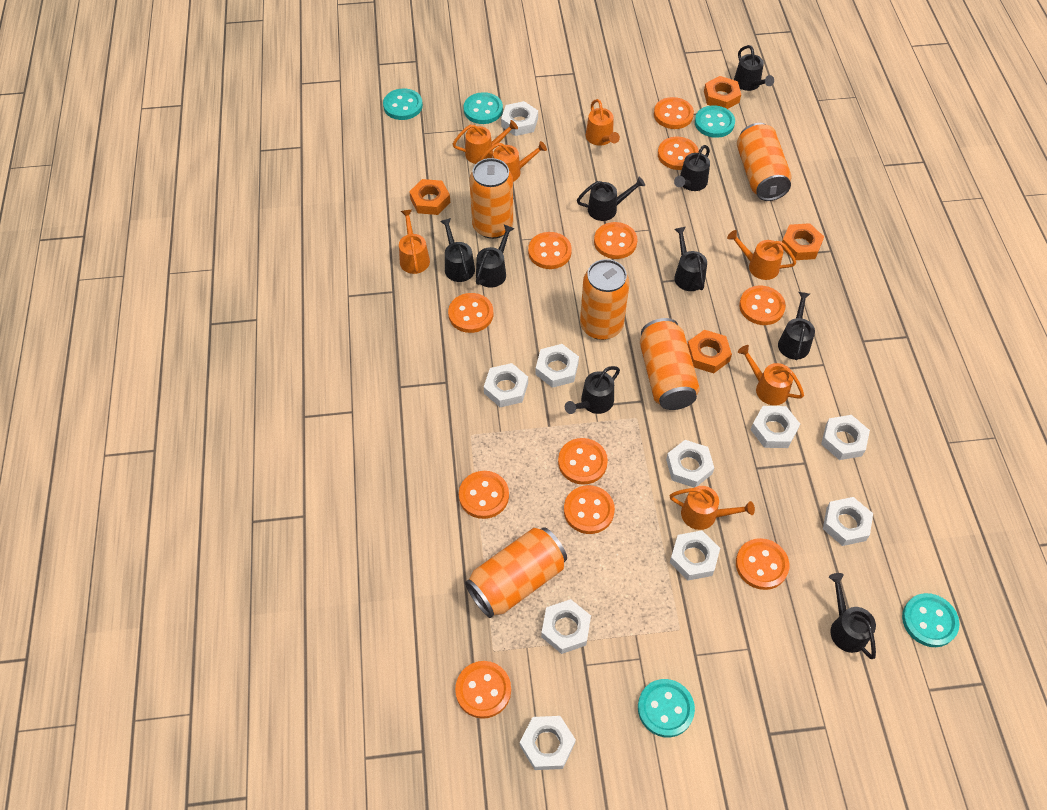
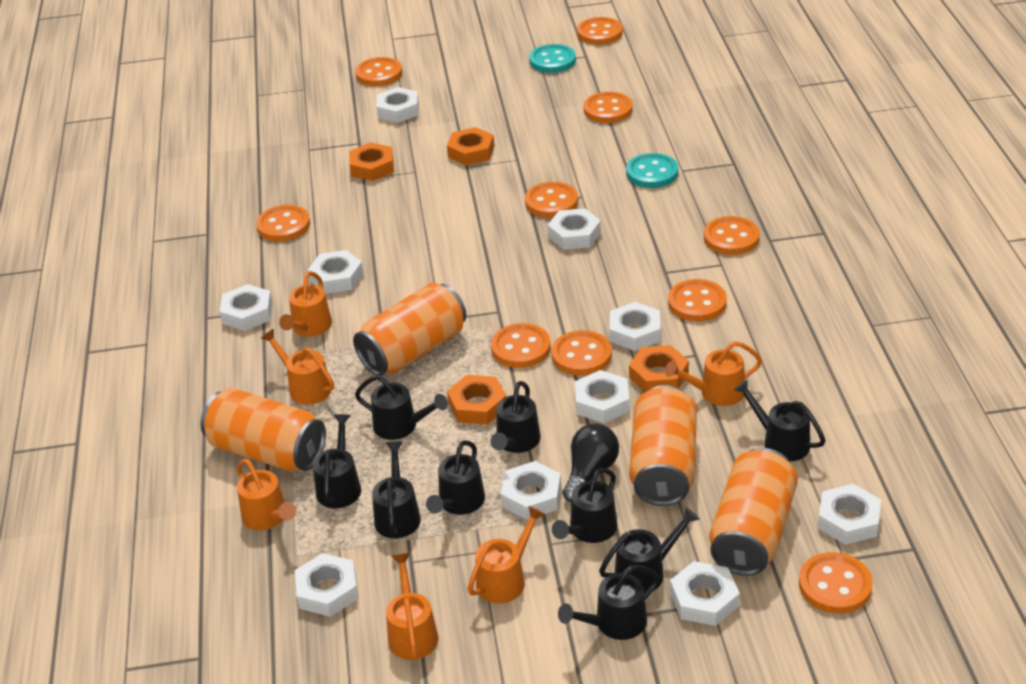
black light bulb: 0 -> 1
orange button: 11 -> 10
orange can: 5 -> 4
orange watering can: 7 -> 6
turquoise button: 5 -> 2

